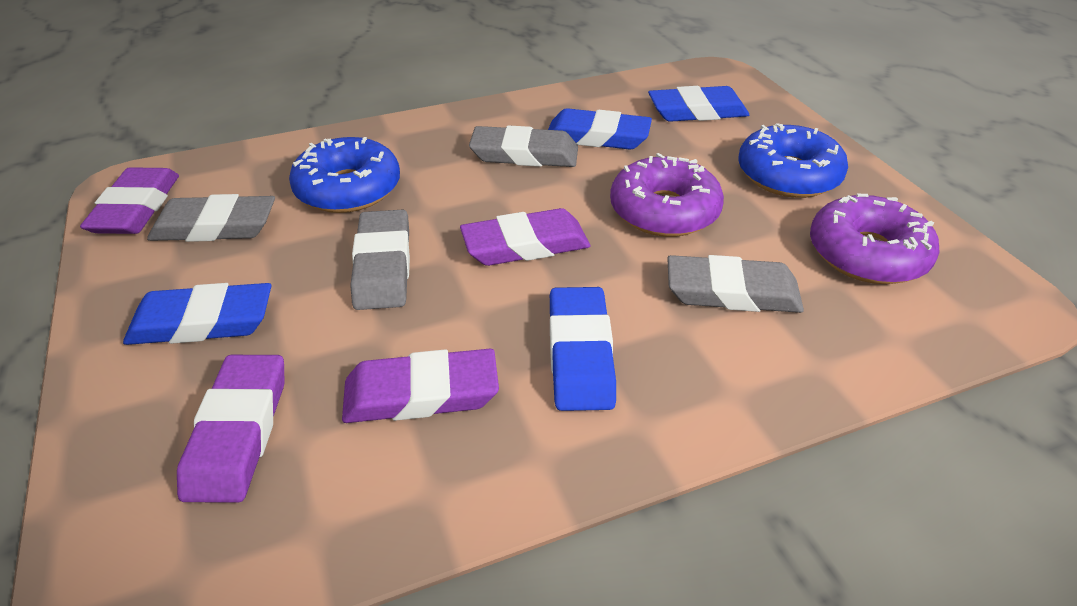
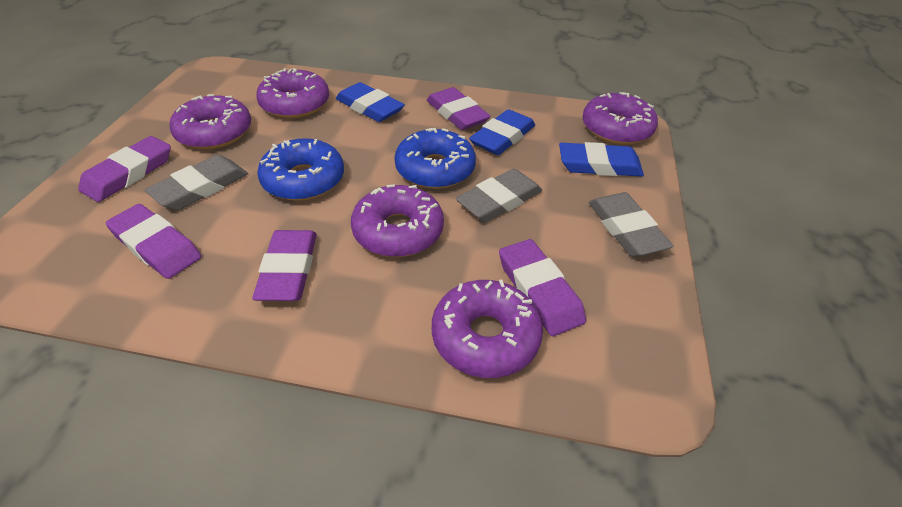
blue eraser: 4 -> 3
grey eraser: 4 -> 3
purple donut: 2 -> 5
purple eraser: 4 -> 5

